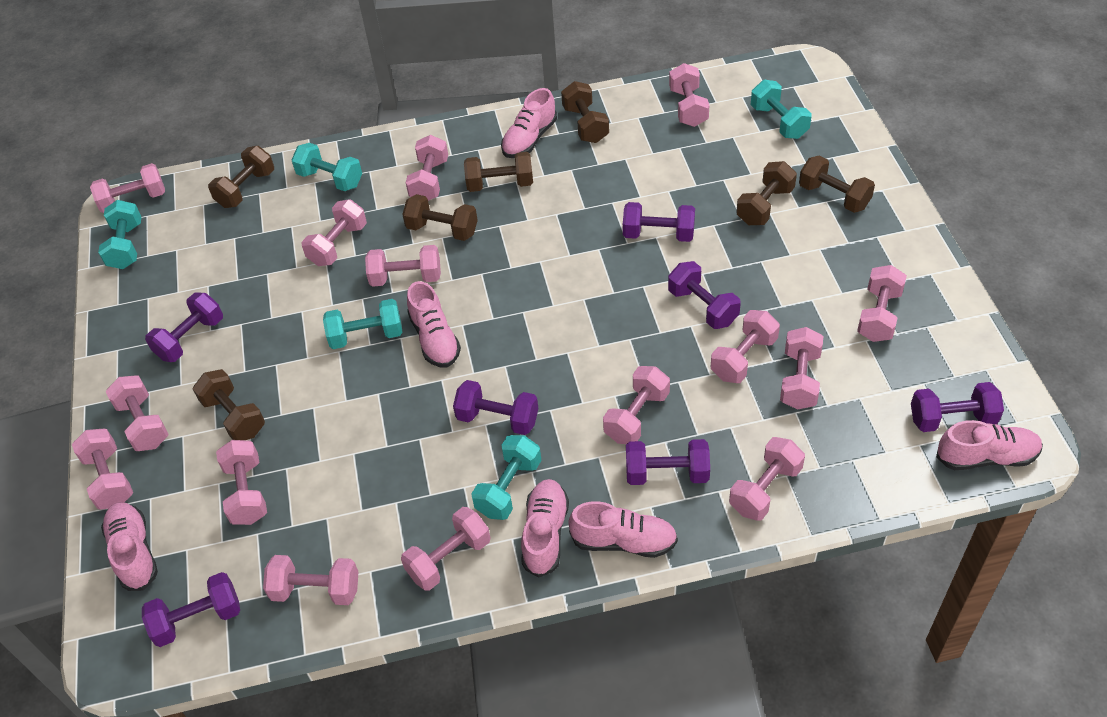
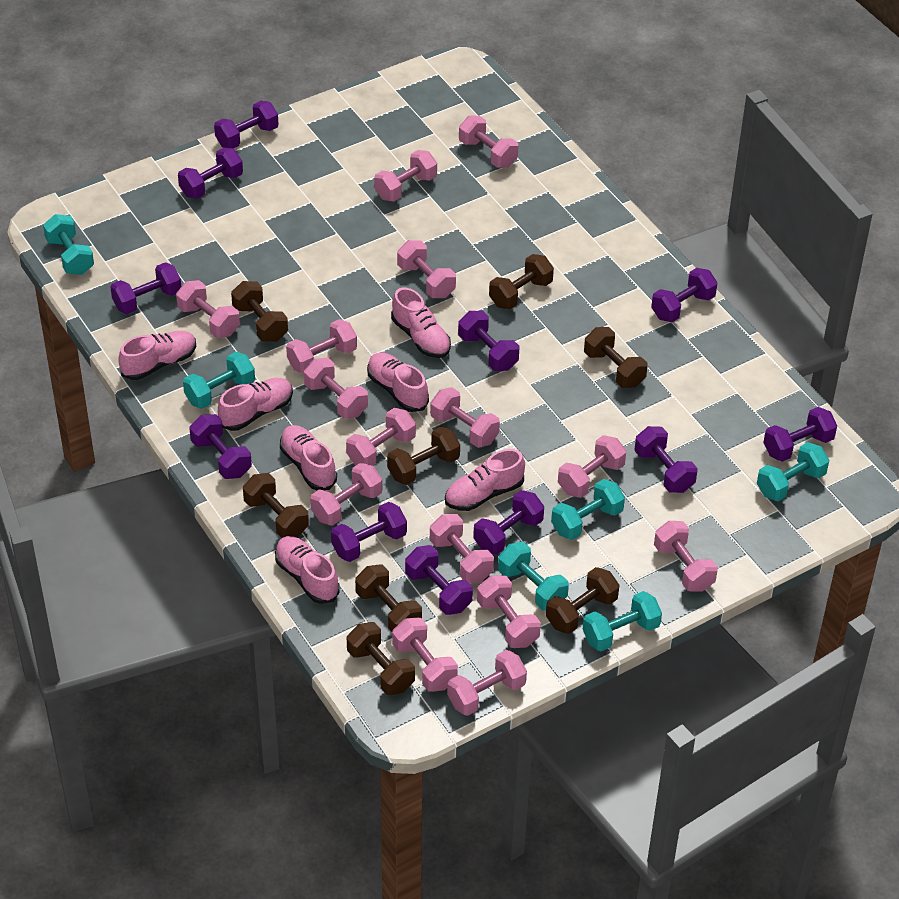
brown dumbbell: 7 -> 8
pink shoe: 6 -> 7
purple dumbbell: 7 -> 11
turquoise dumbbell: 5 -> 6

